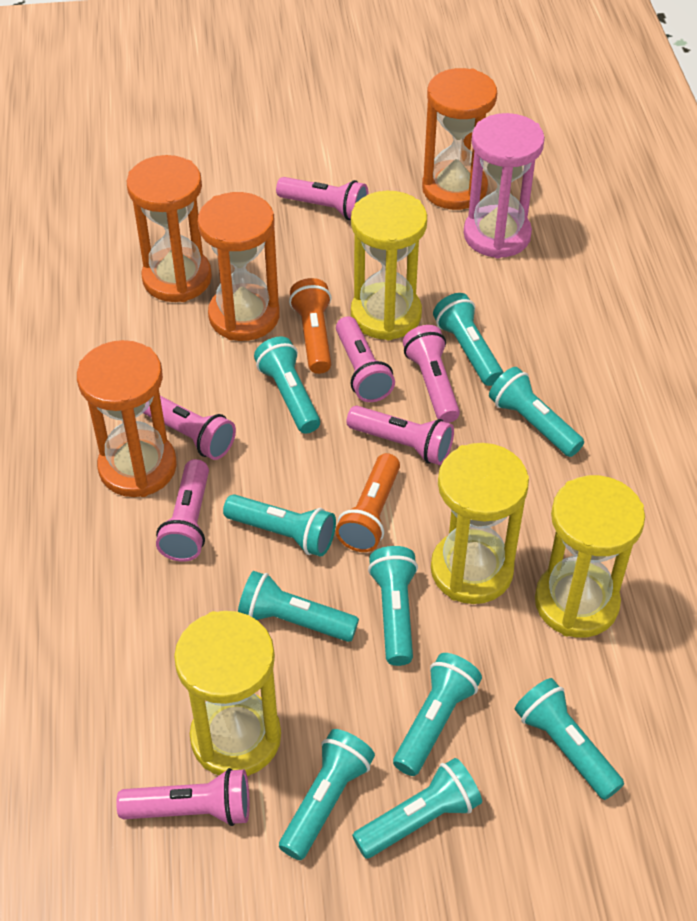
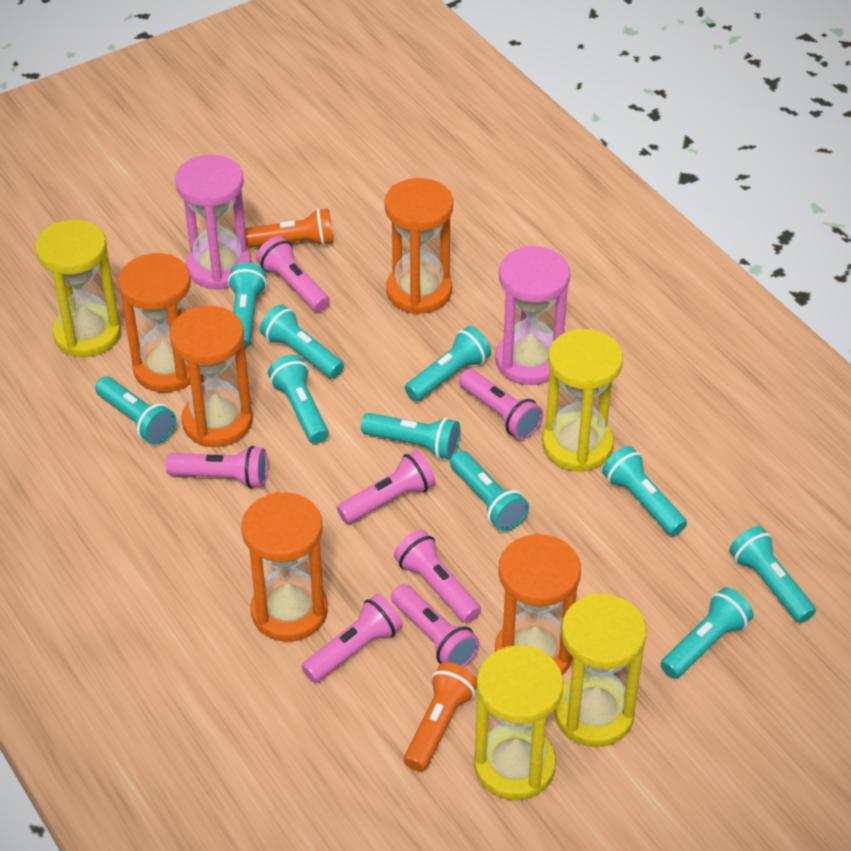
orange hourglass: 4 -> 5
pink hourglass: 1 -> 2

